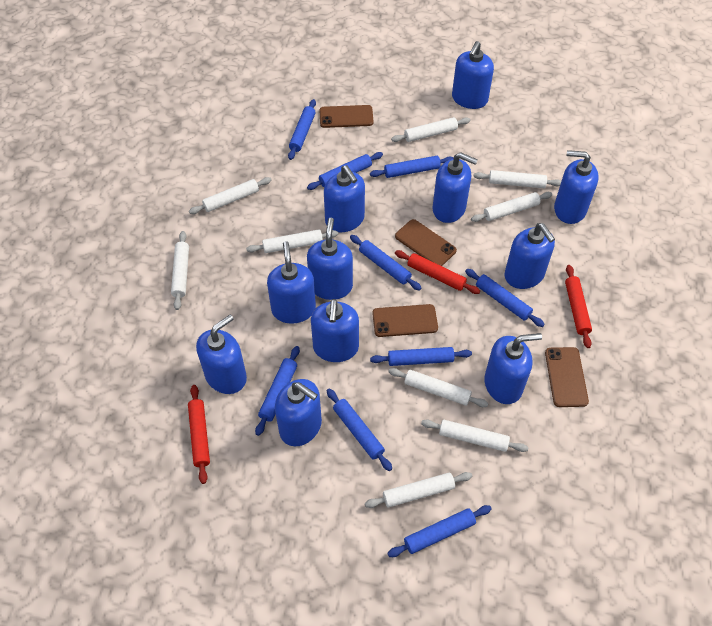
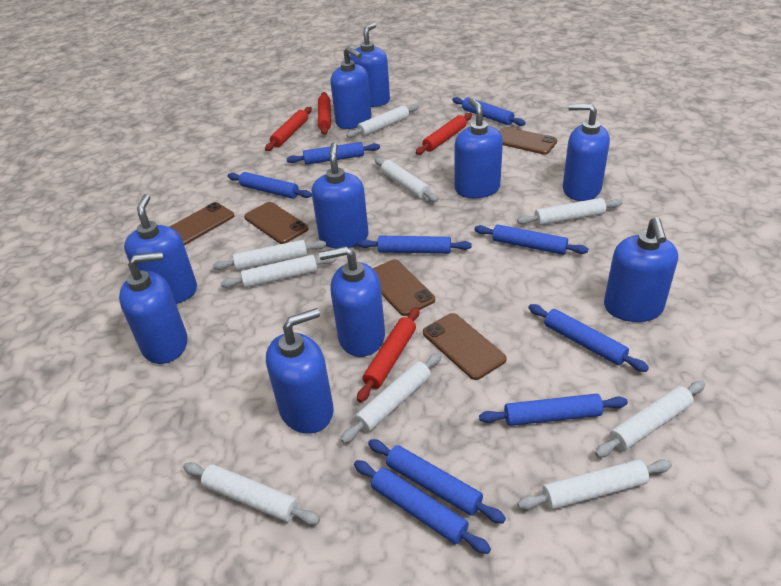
blue soap dispenser: 11 -> 10
brown phone: 4 -> 5
red rolling pin: 3 -> 4

